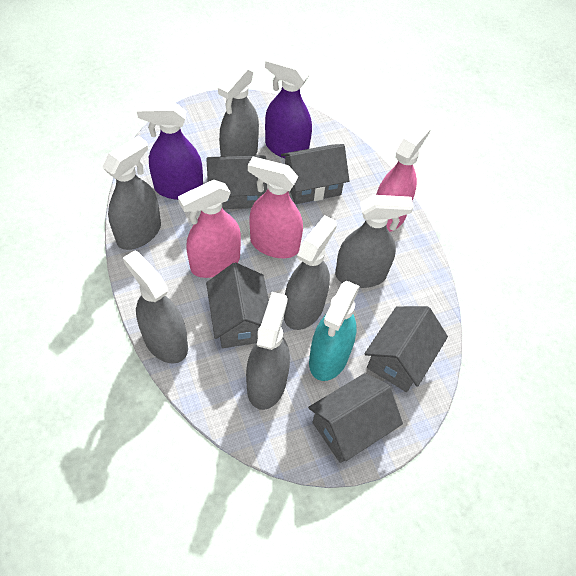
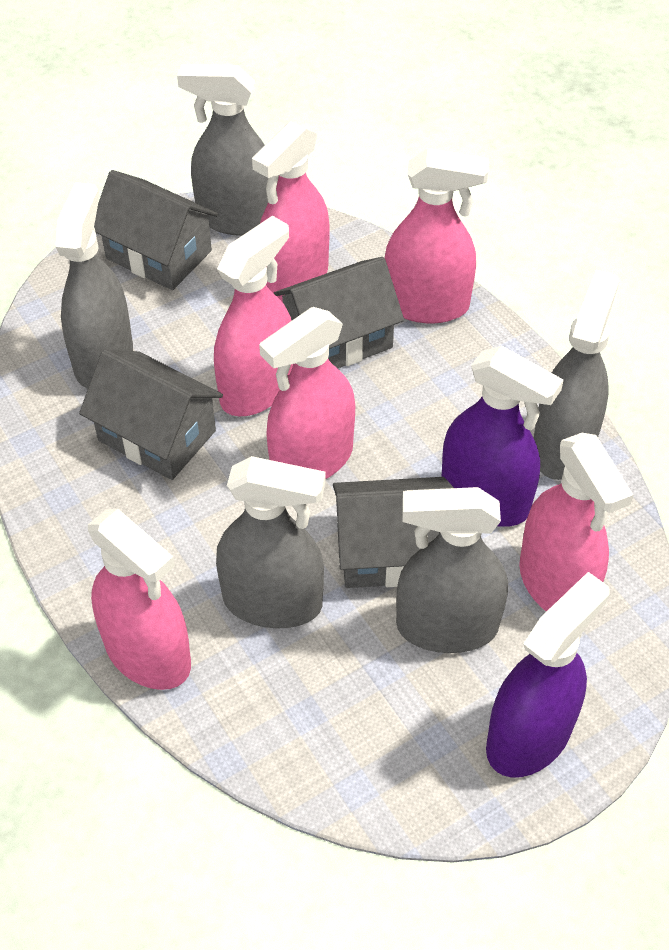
grey house: 5 -> 4
grey spray bottle: 6 -> 5
pink spray bottle: 3 -> 6
turquoise spray bottle: 1 -> 0

